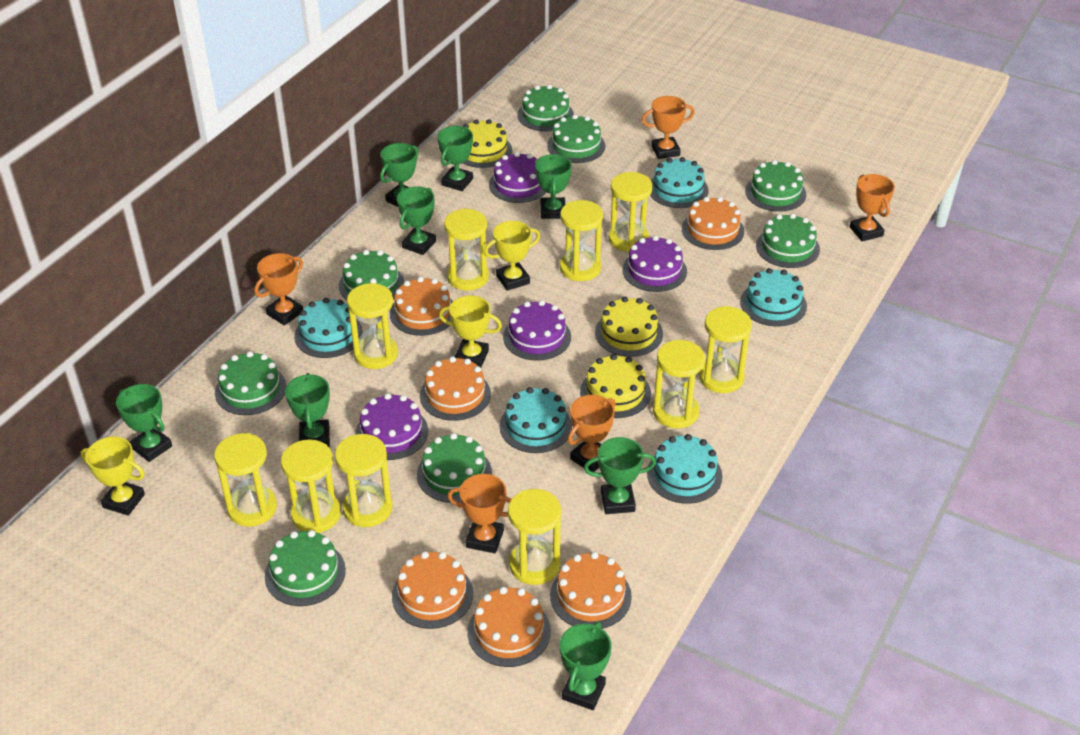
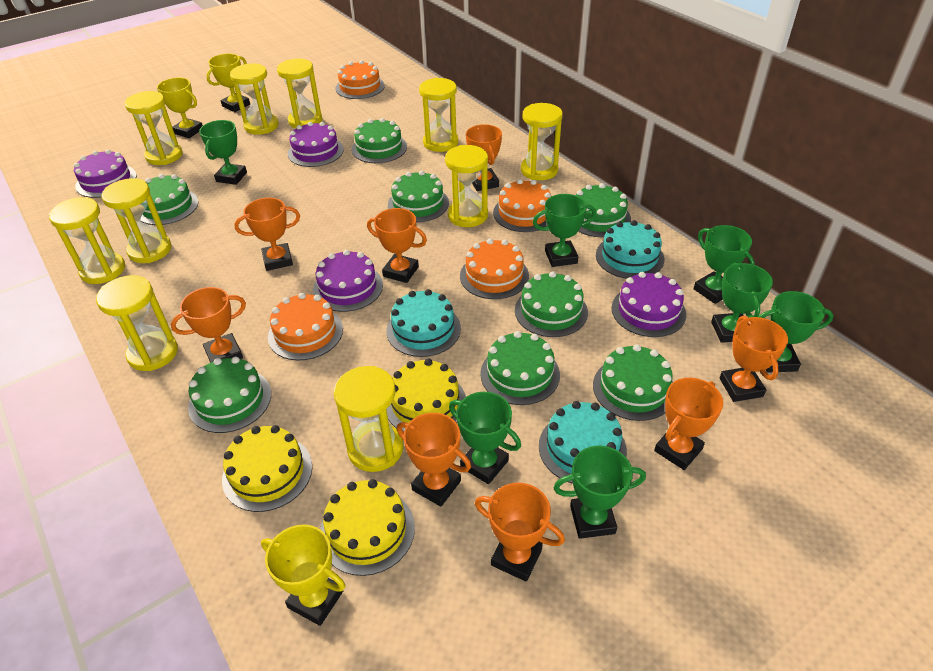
green trophy: 8 -> 7
orange cake: 6 -> 4
orange trophy: 5 -> 8
turquoise cake: 5 -> 3

